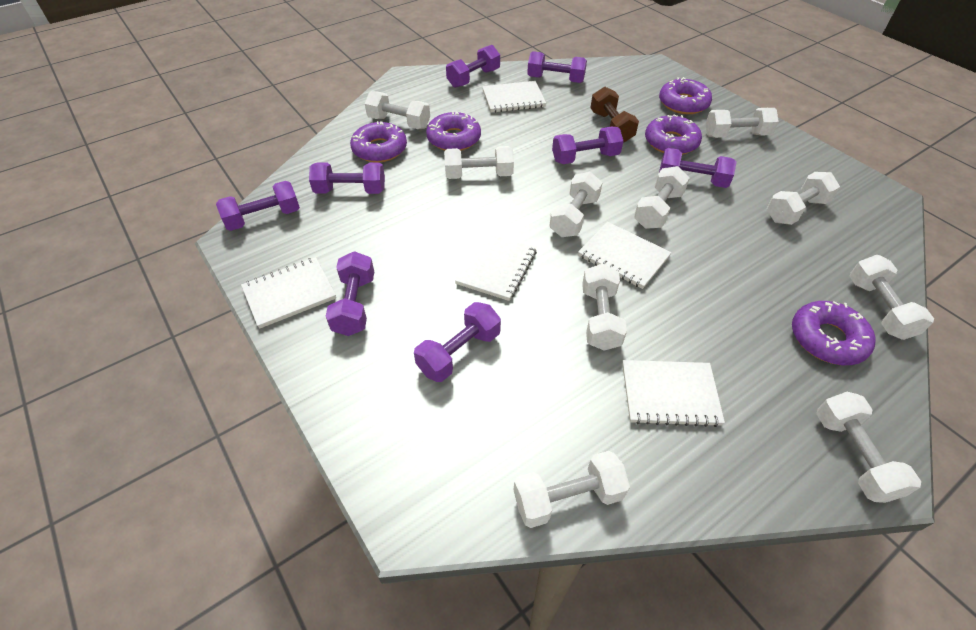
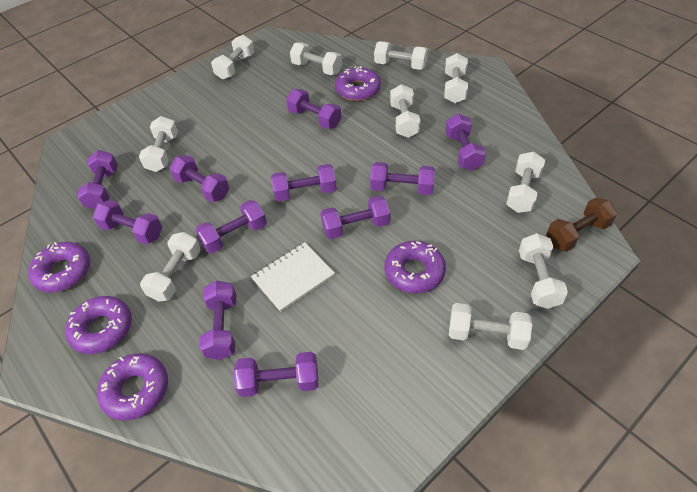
purple dumbbell: 8 -> 11
white notebook: 5 -> 1

